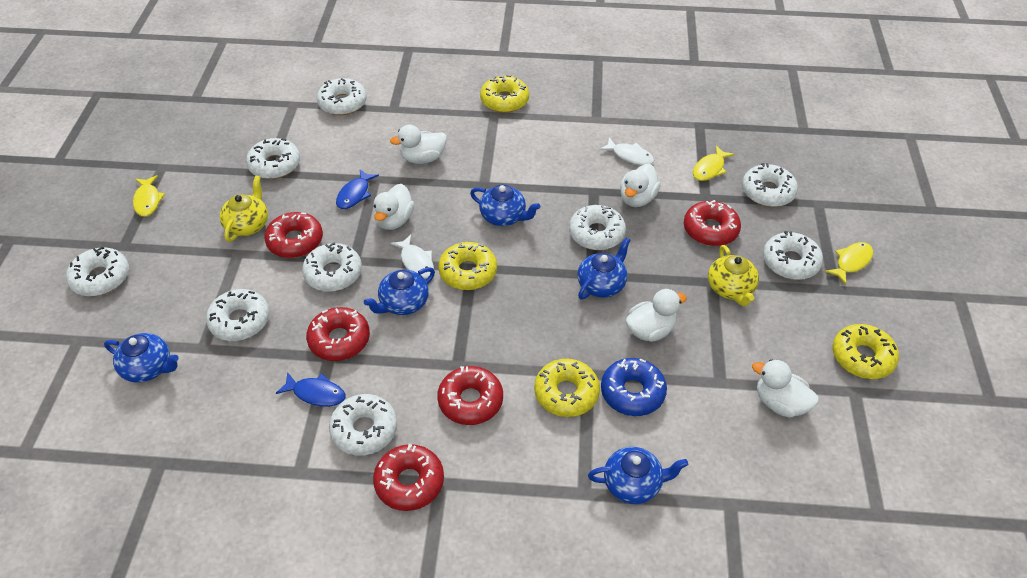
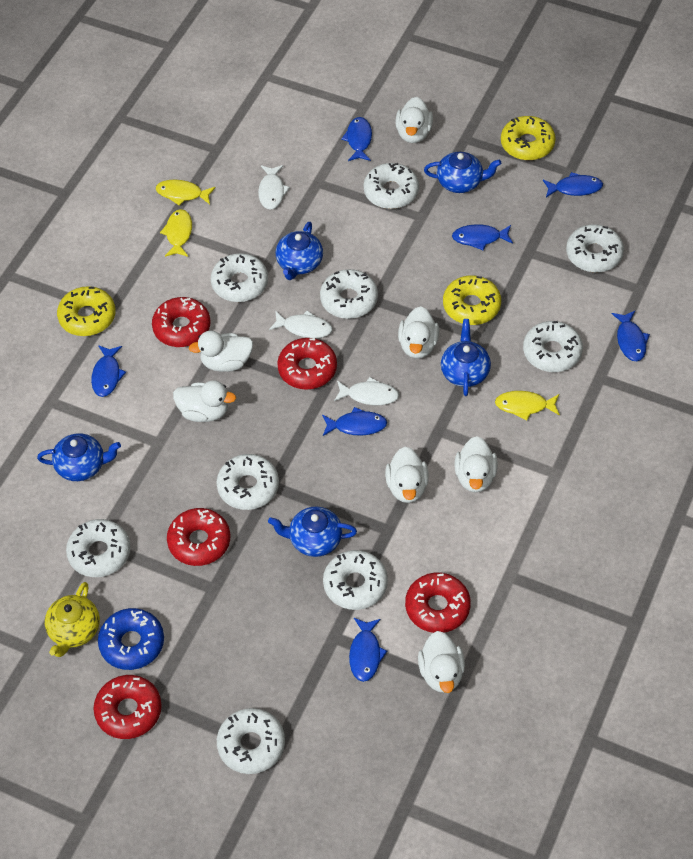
blue fish: 2 -> 7
white duck: 5 -> 7
white fish: 2 -> 3
yellow donut: 4 -> 3
yellow teapot: 2 -> 1

